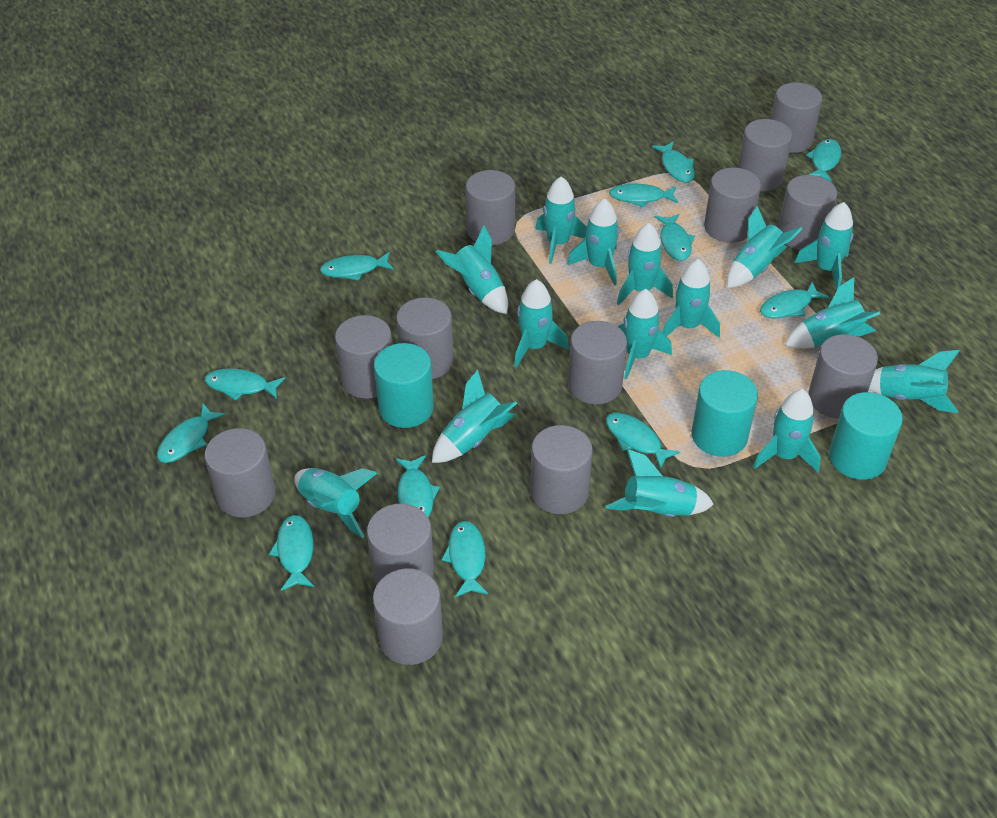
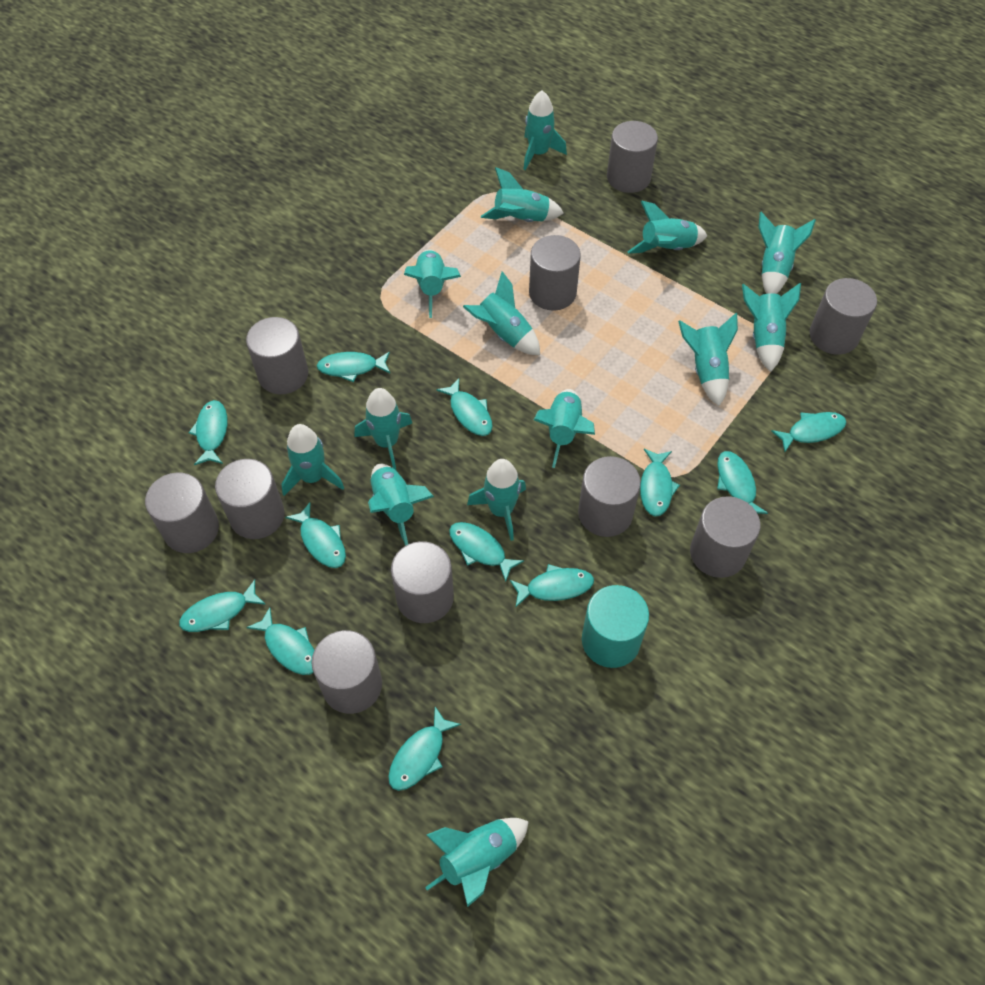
grey cylinder: 13 -> 10
turquoise cylinder: 3 -> 1
turquoise rocket: 15 -> 14

